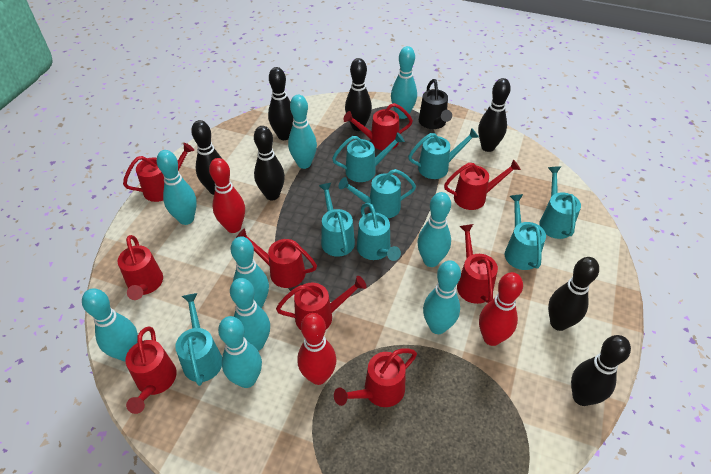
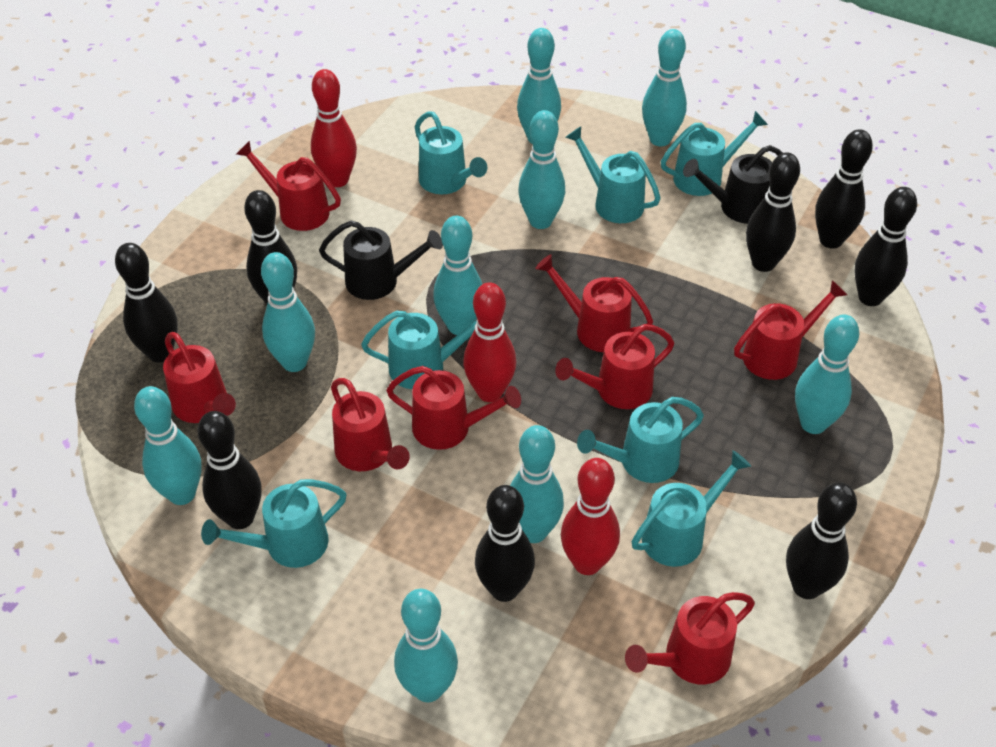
black bowling pin: 7 -> 8
black watering can: 1 -> 2
red watering can: 9 -> 8
turquoise watering can: 8 -> 7

